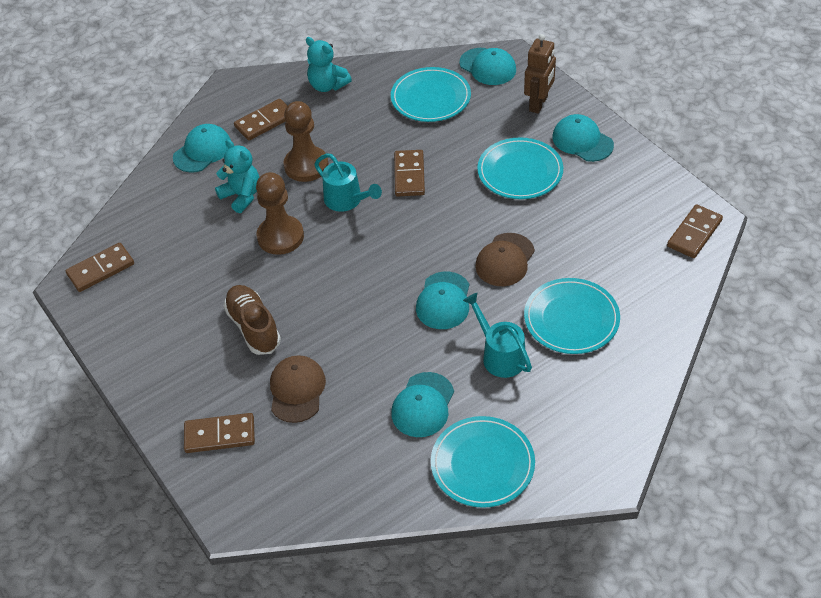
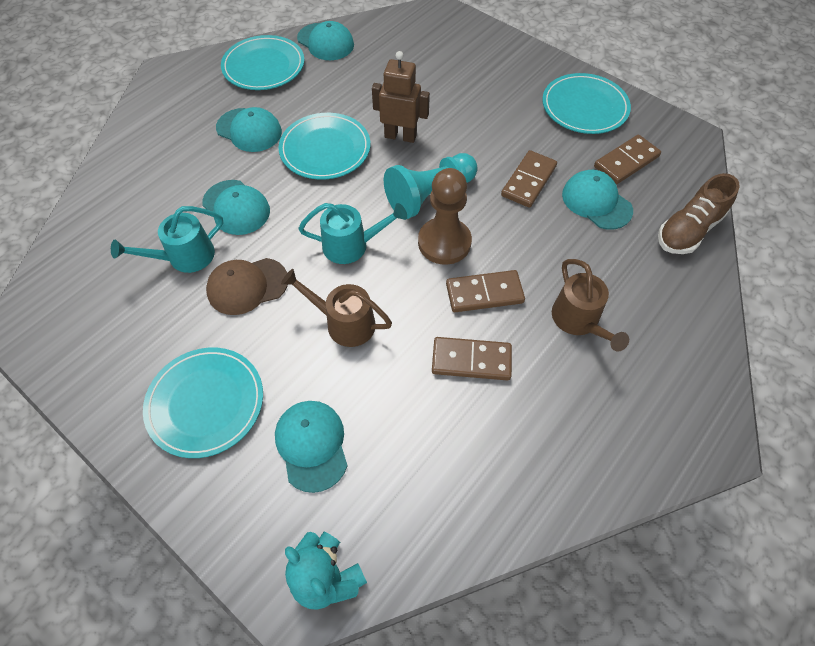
brown cap: 2 -> 1
brown domino: 5 -> 4
brown pawn: 2 -> 1
brown watering can: 0 -> 2
turquoise pawn: 0 -> 1
turquoise teddy bear: 2 -> 1

